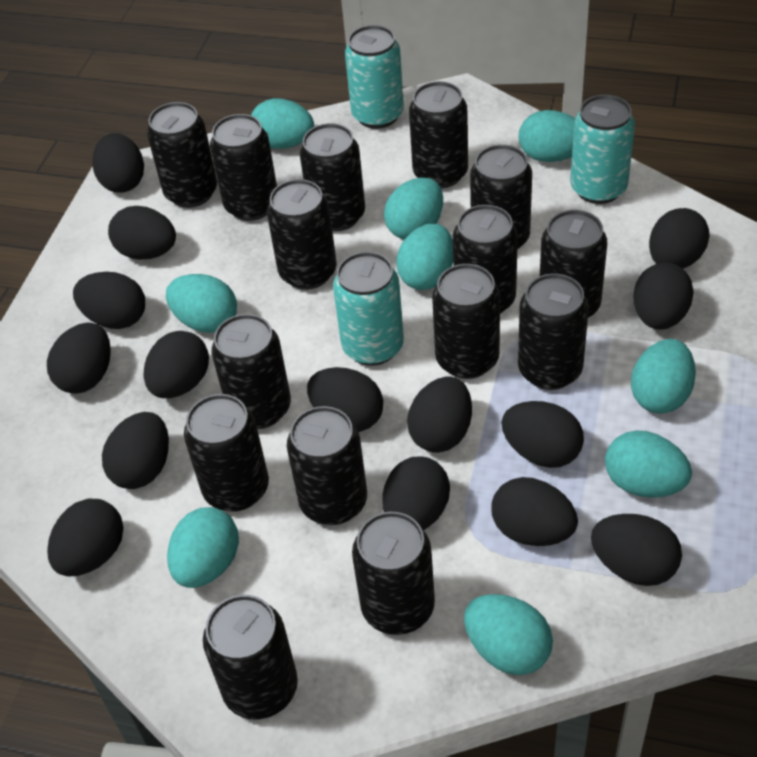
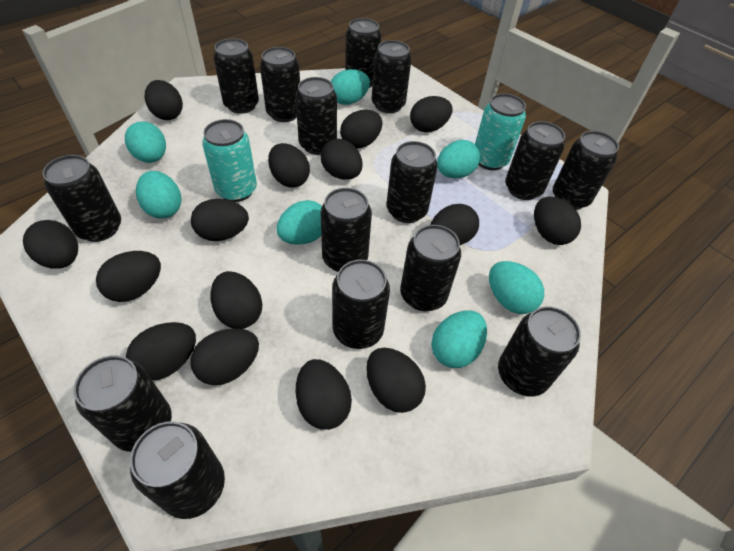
turquoise can: 3 -> 2
turquoise egg: 9 -> 7

